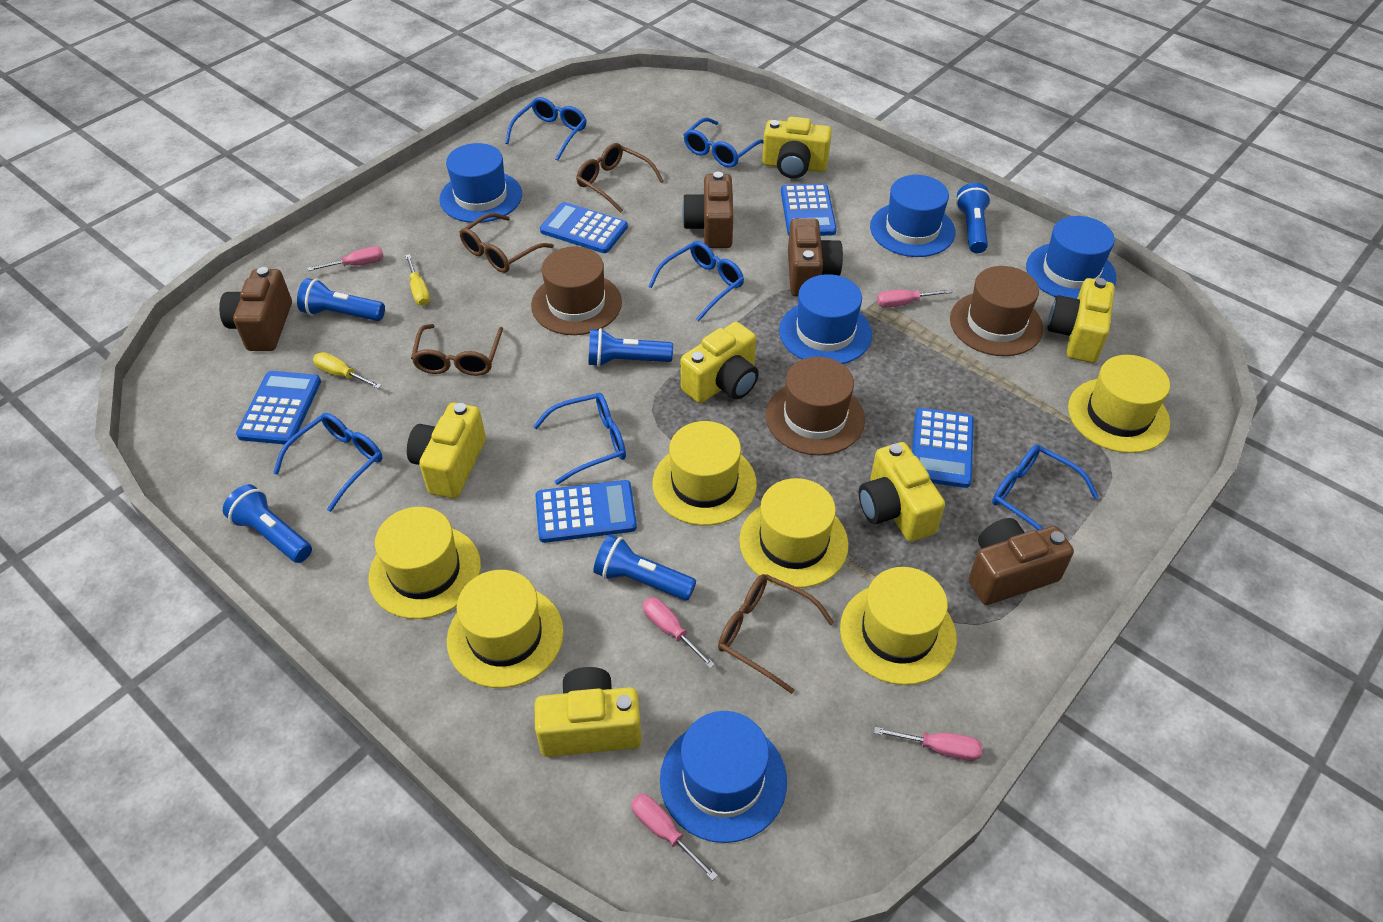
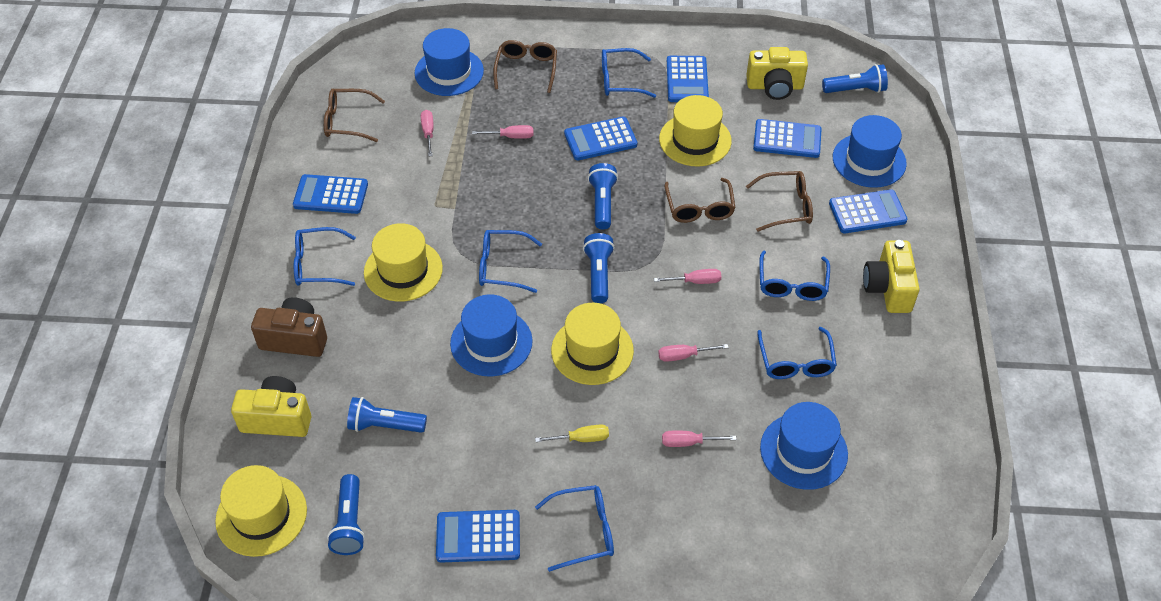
blue calculator: 5 -> 6
blue hat: 5 -> 4
brown camera: 4 -> 1
brown hat: 3 -> 0
yellow camera: 6 -> 3
yellow hat: 6 -> 4
yellow screwdriver: 2 -> 1

